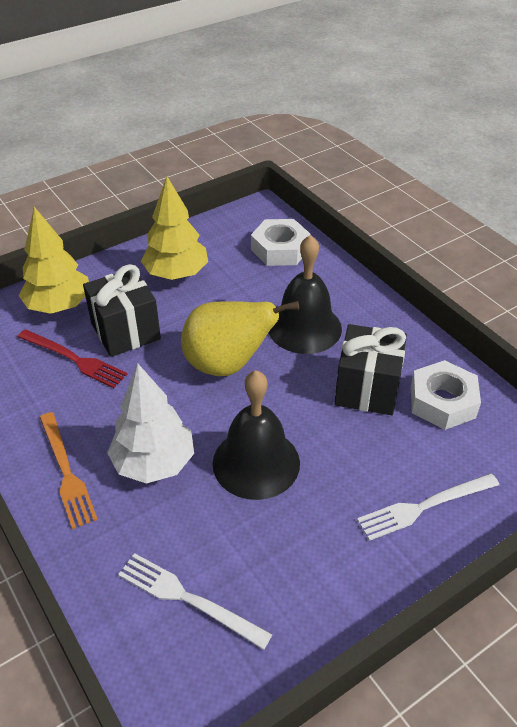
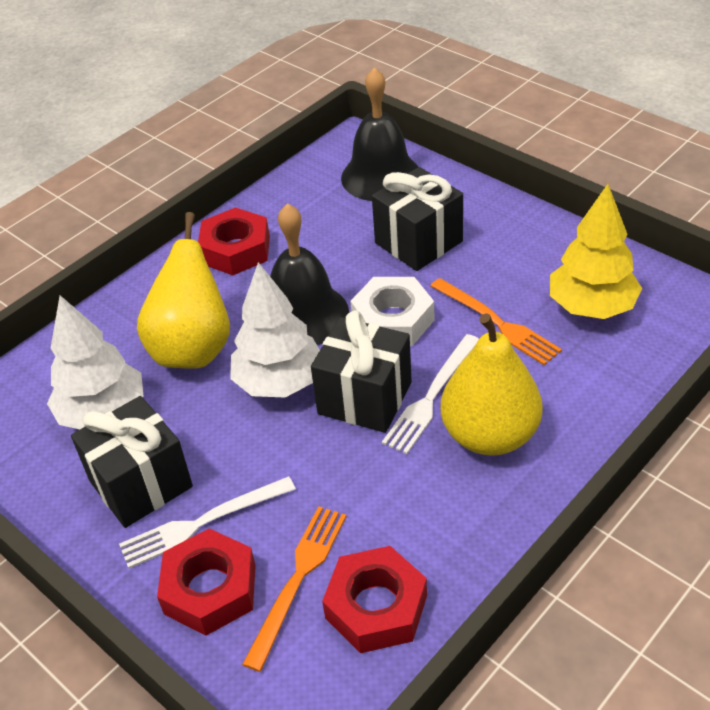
black gift: 2 -> 3
orange fork: 1 -> 2
red fork: 1 -> 0
red nut: 0 -> 3
white nut: 2 -> 1
white tree: 1 -> 2
yellow pear: 1 -> 2
yellow tree: 2 -> 1

